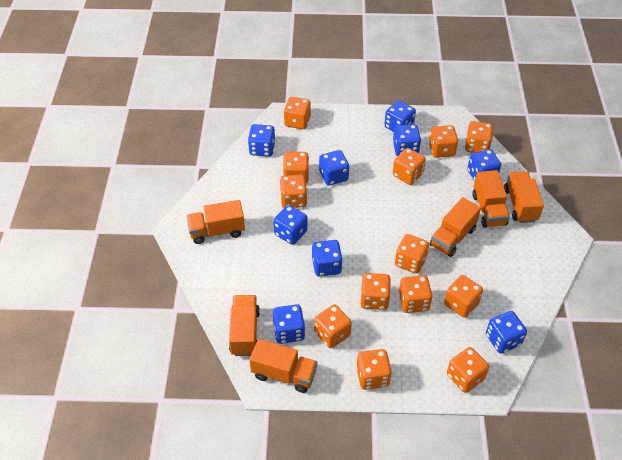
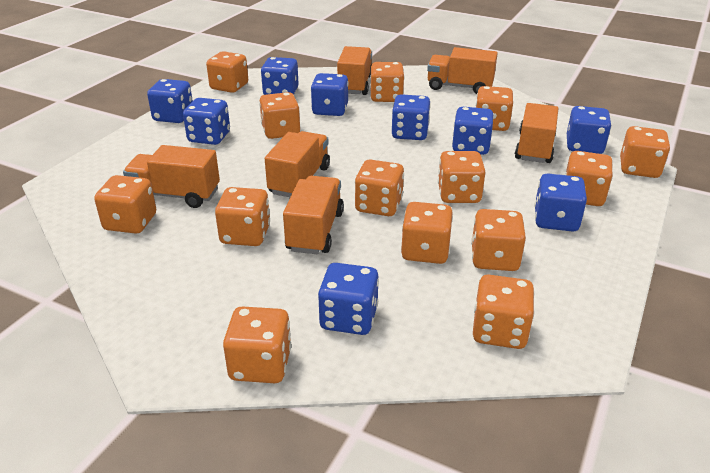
orange dice: 13 -> 14

